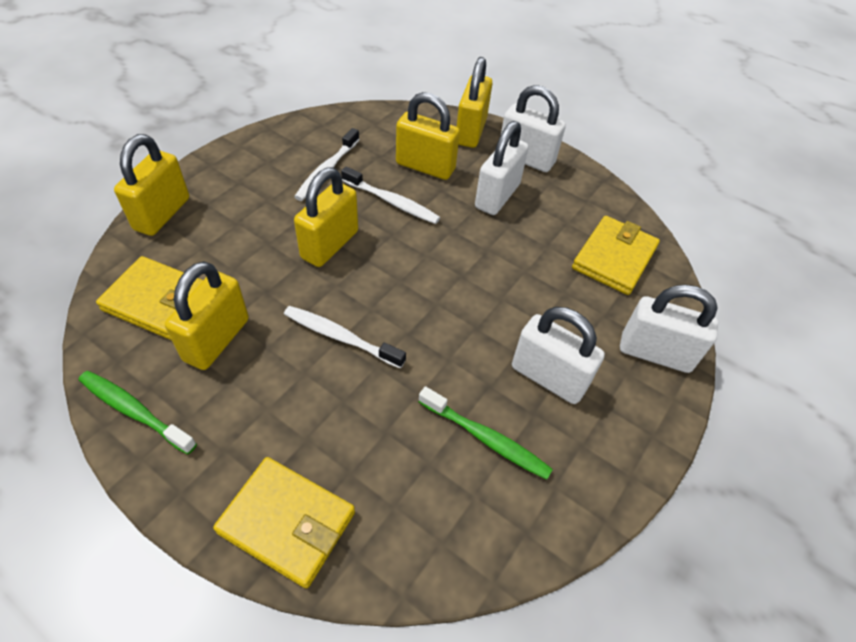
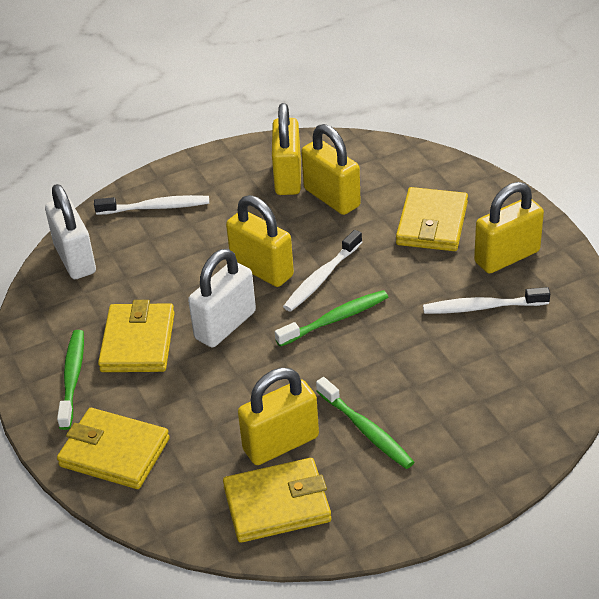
green toothbrush: 2 -> 3
white padlock: 4 -> 2
yellow wallet: 3 -> 4

